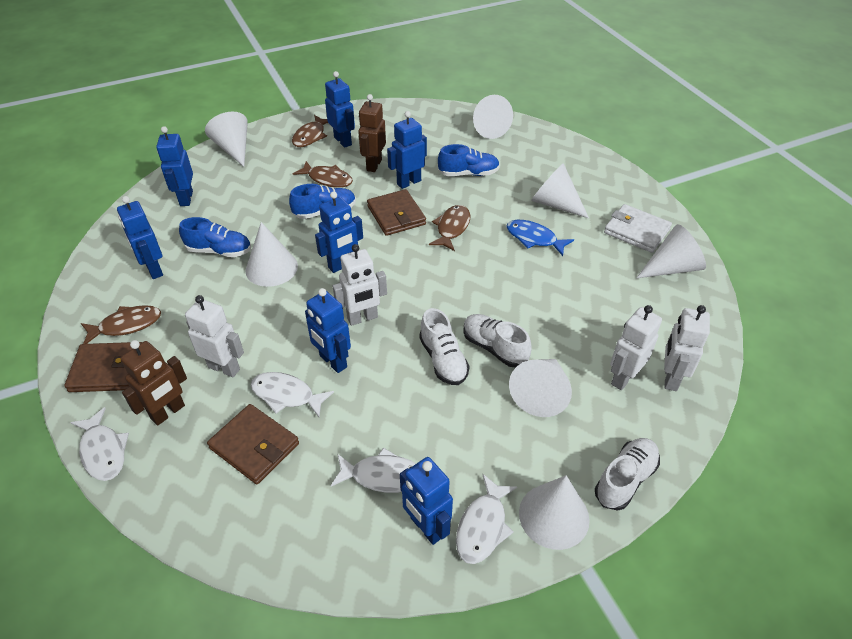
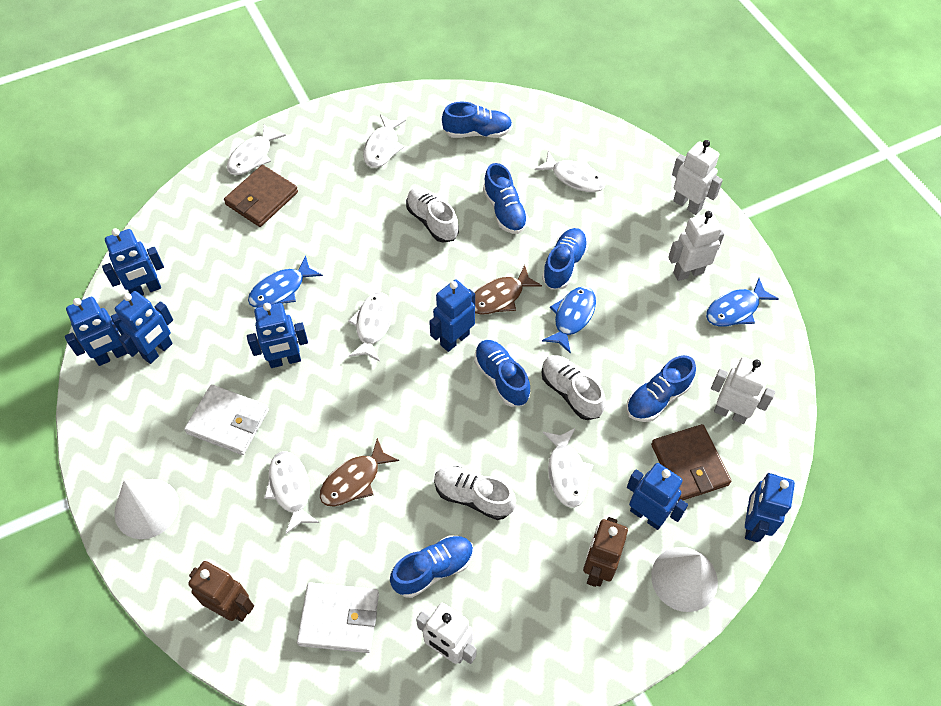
blue fish: 1 -> 3
blue shoe: 3 -> 6
brown fish: 4 -> 2
brown wallet: 3 -> 2
white cone: 7 -> 2
white fish: 4 -> 6
white wallet: 1 -> 2

